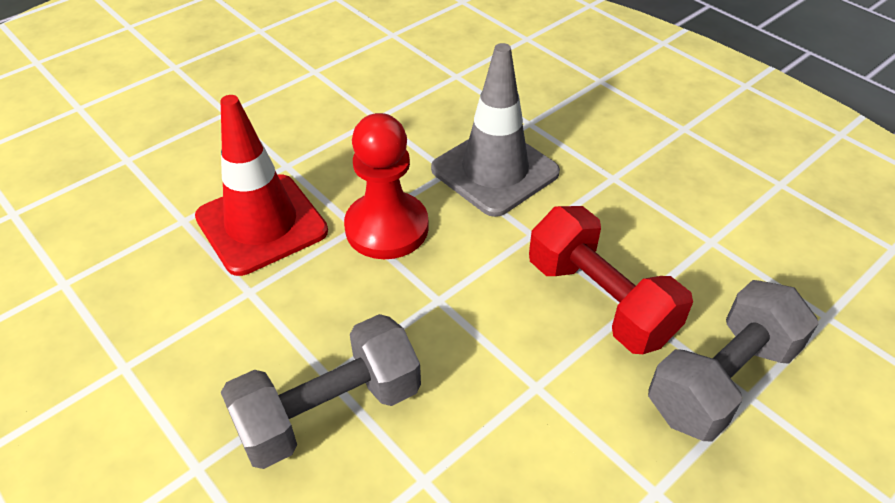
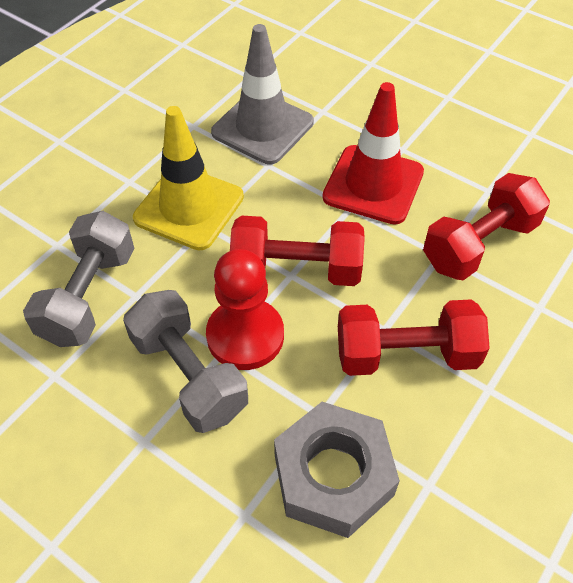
grey nut: 0 -> 1
red dumbbell: 1 -> 3
yellow traffic cone: 0 -> 1

